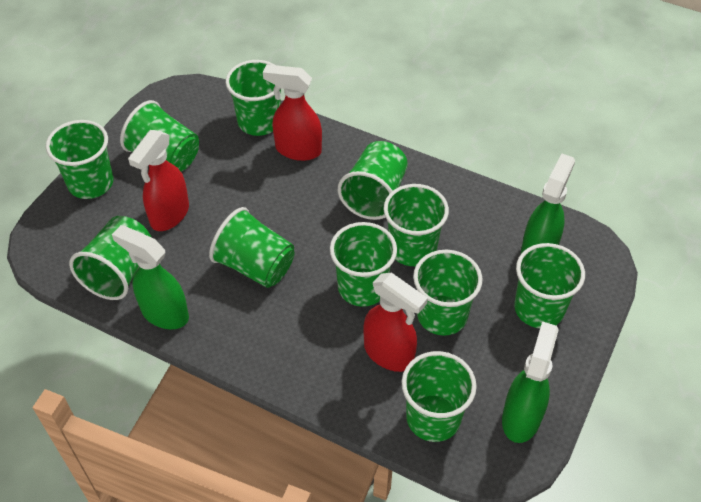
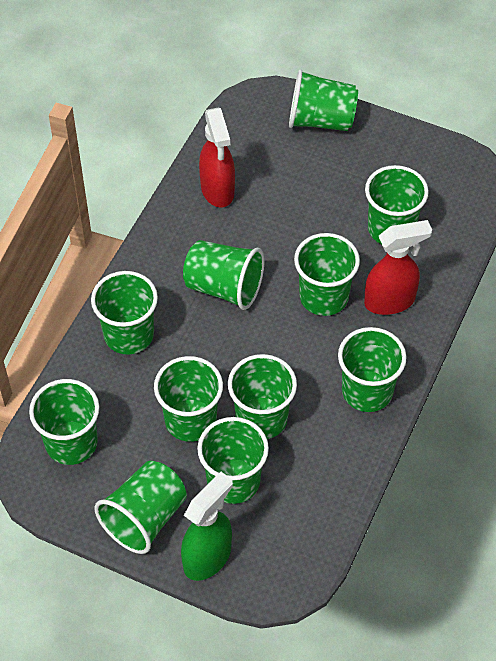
green spray bottle: 3 -> 1
red spray bottle: 3 -> 2

